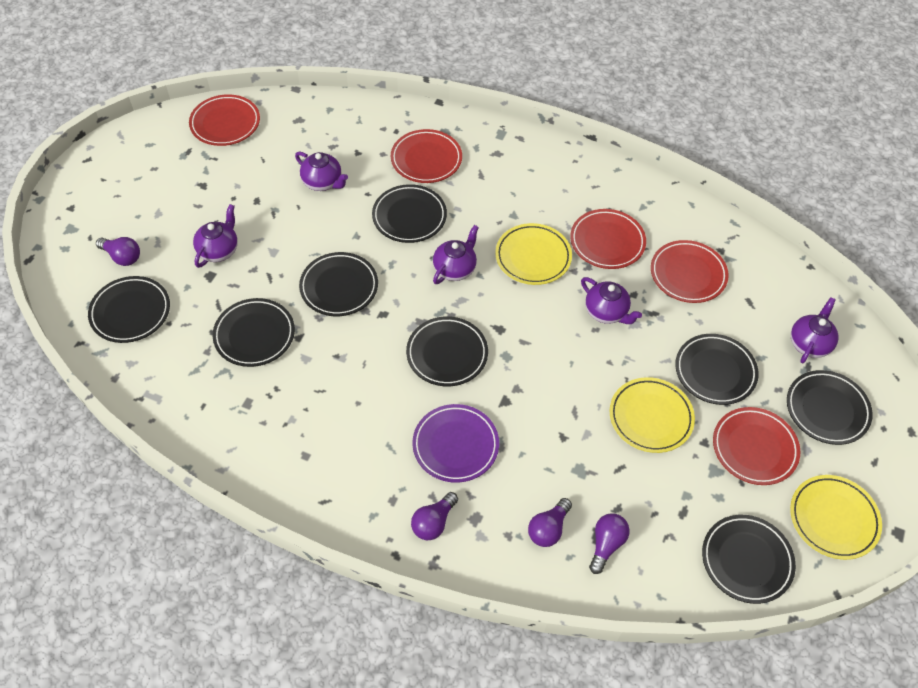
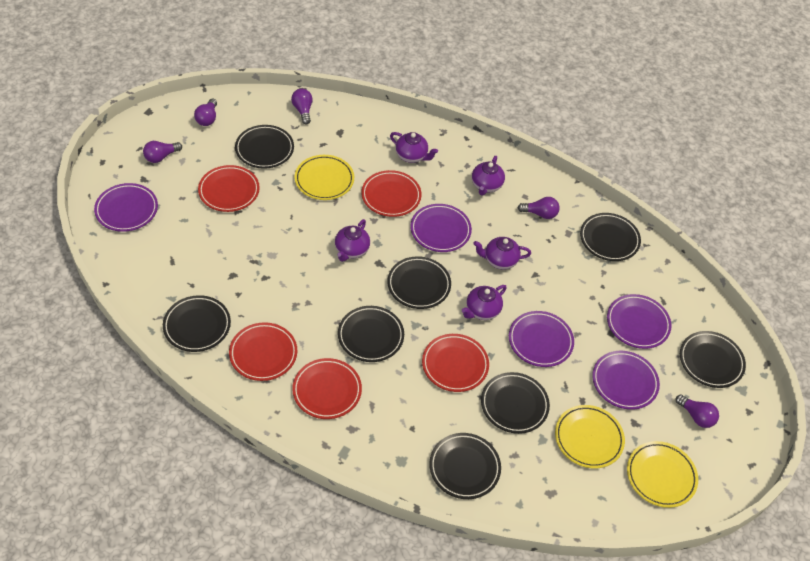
purple light bulb: 4 -> 5
purple plate: 1 -> 5

